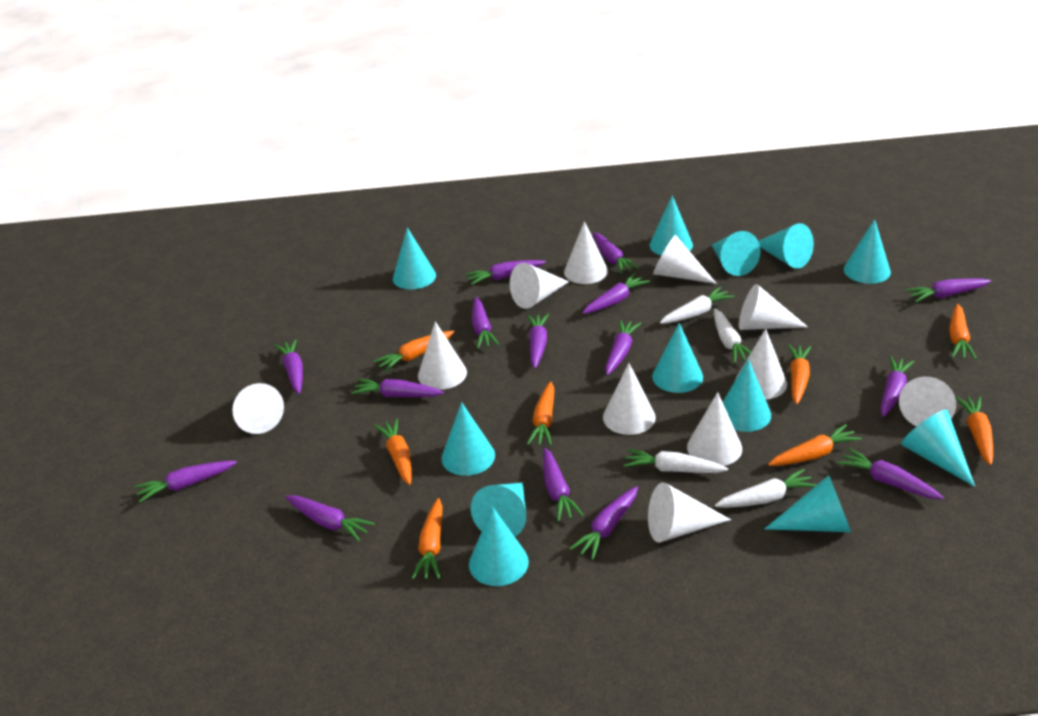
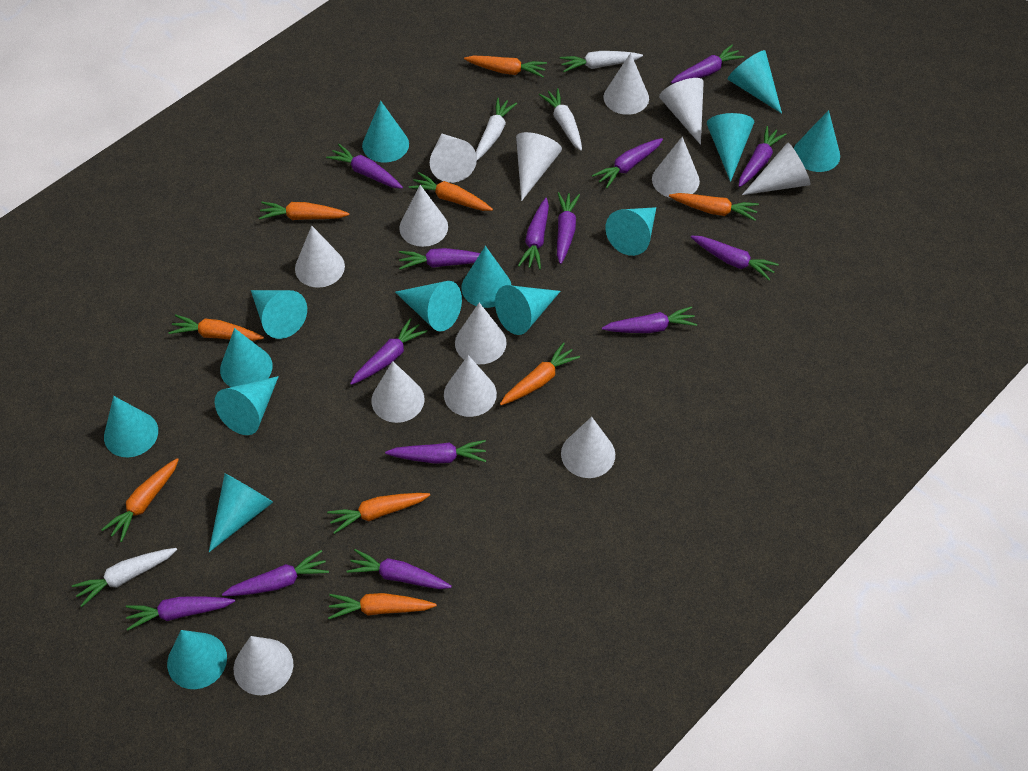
orange carrot: 8 -> 9
purple carrot: 15 -> 14
turquoise cone: 12 -> 14
white cone: 11 -> 13

